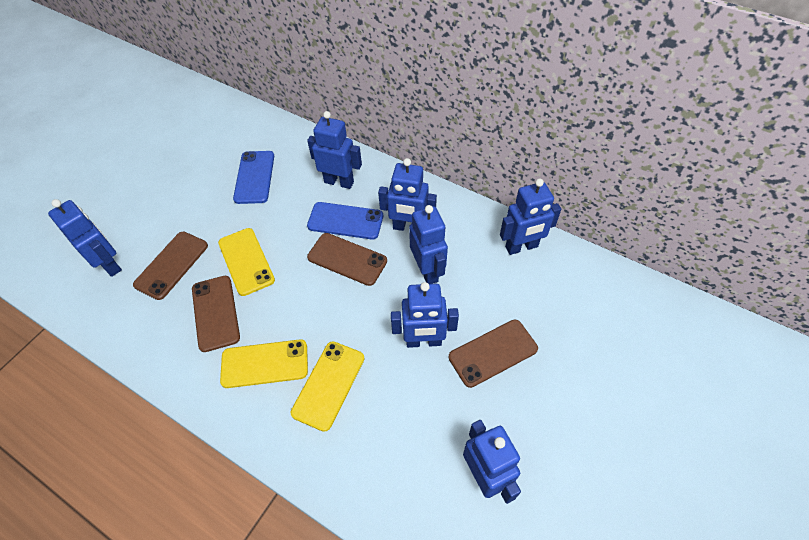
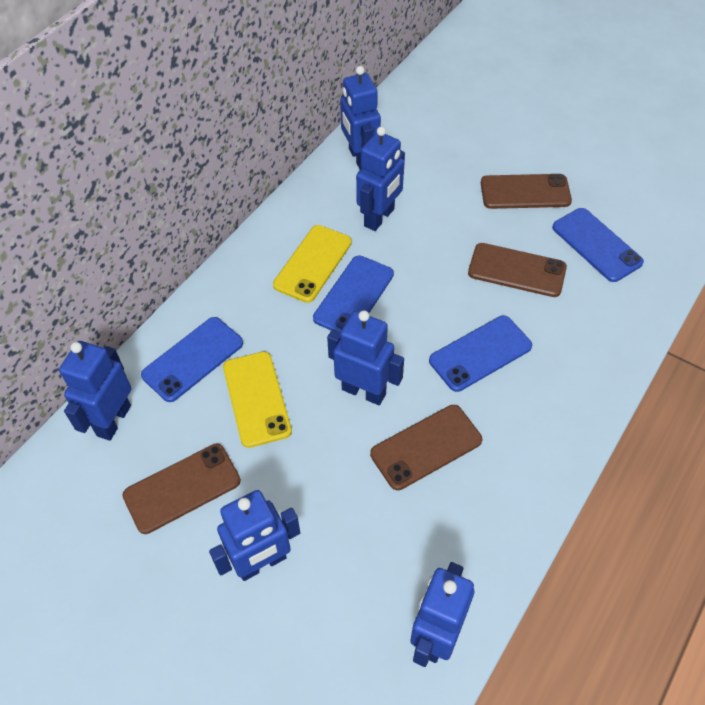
blue phone: 2 -> 4
blue robot: 7 -> 6
yellow phone: 3 -> 2

